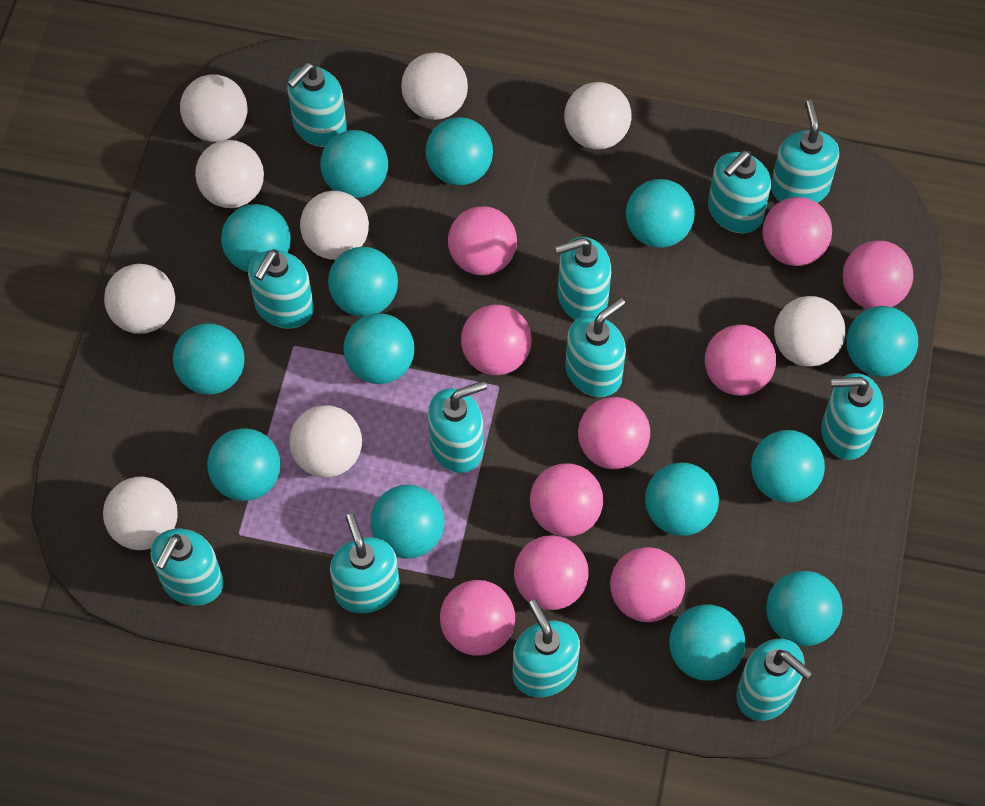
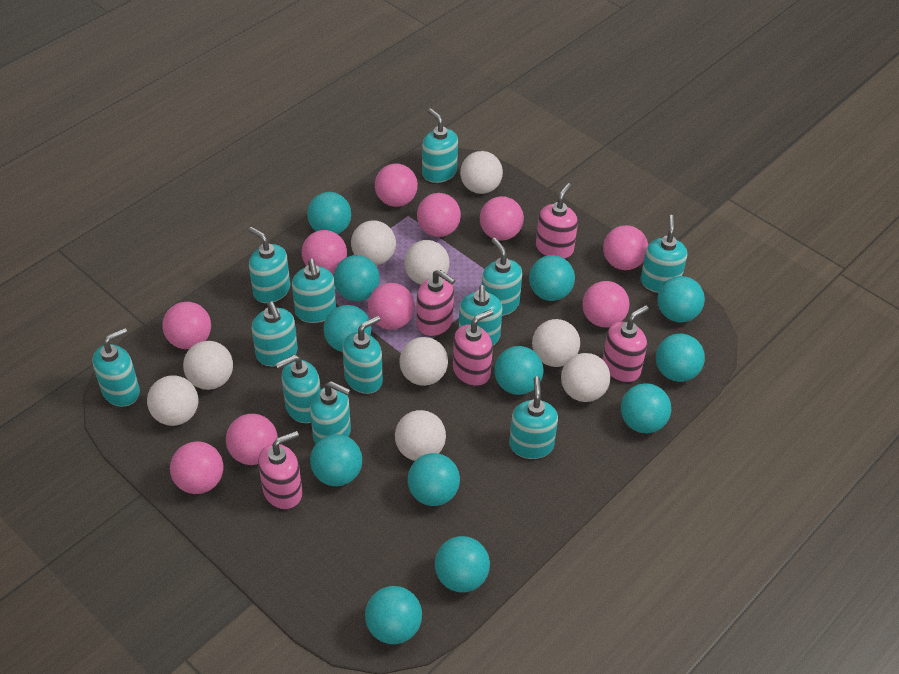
pink soap dispenser: 0 -> 5
turquoise ball: 14 -> 12

